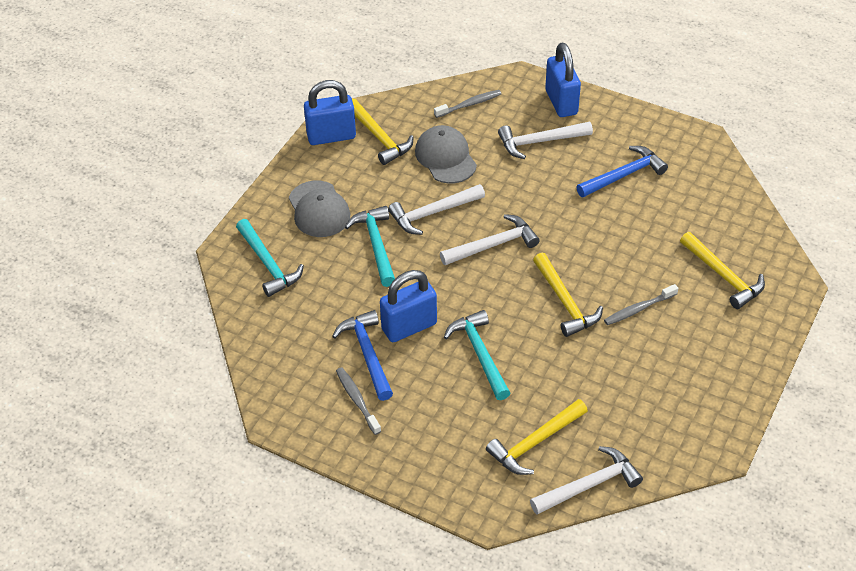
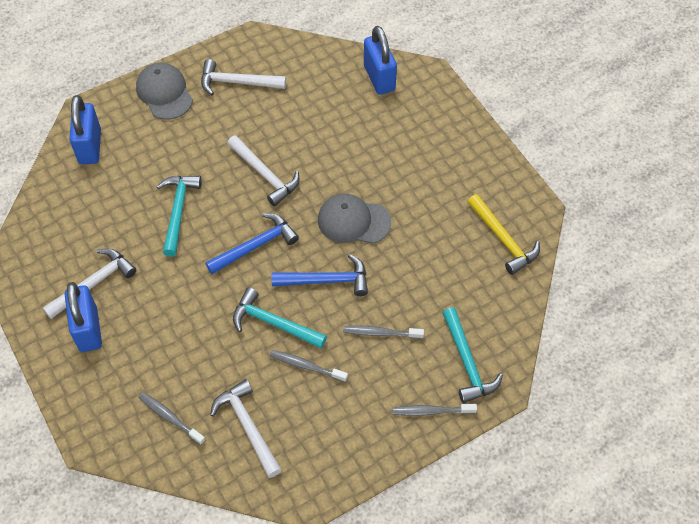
grey toothbrush: 3 -> 4
yellow hammer: 4 -> 1

